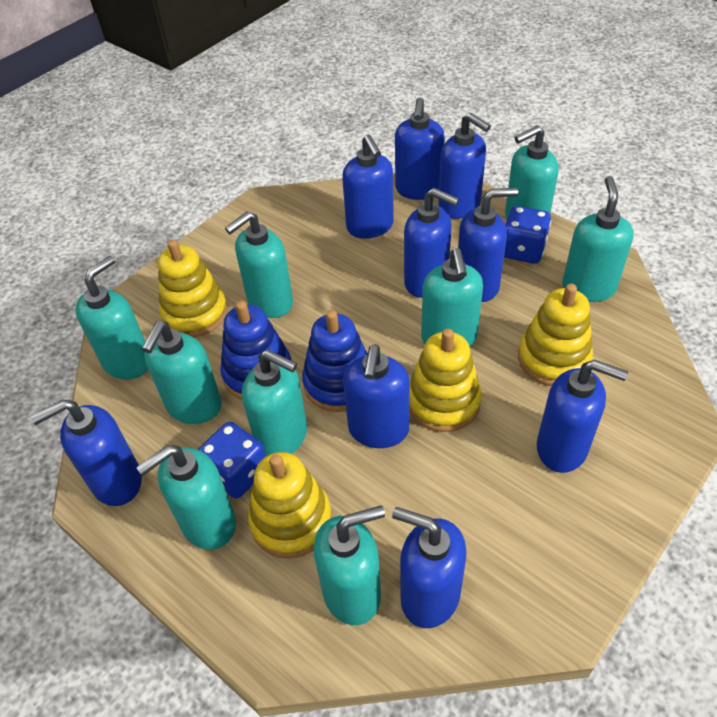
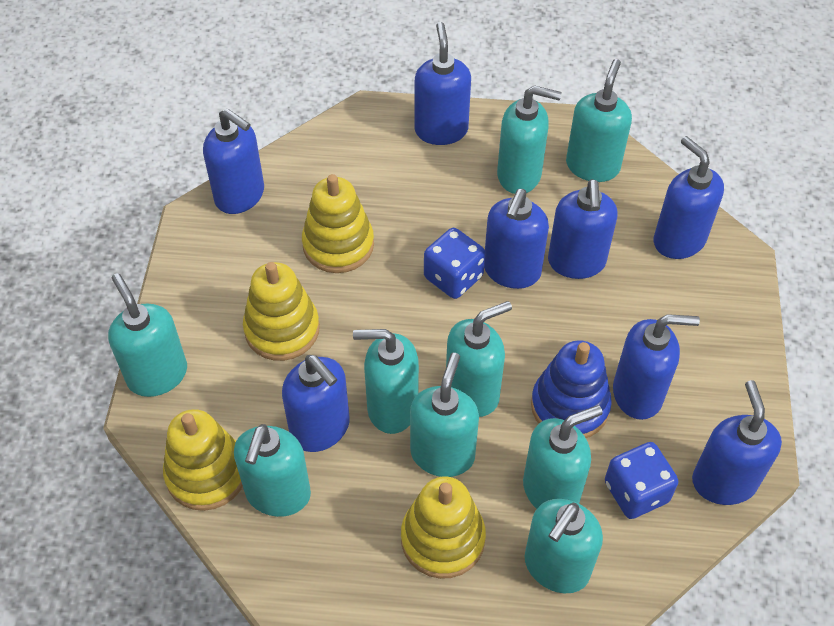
blue soap dispenser: 9 -> 8
blue stacking toy: 2 -> 1

